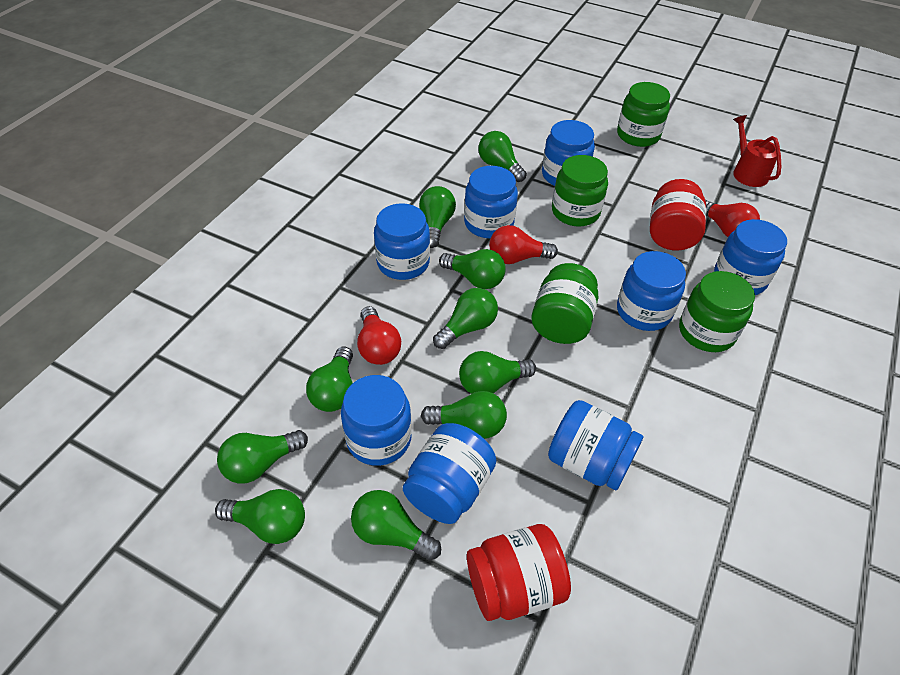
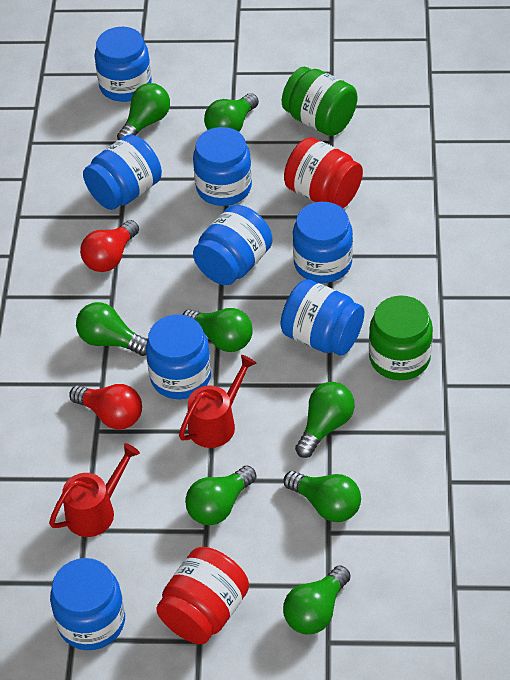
green jar: 4 -> 2
green light bulb: 10 -> 8
red light bulb: 3 -> 2
red watering can: 1 -> 2

